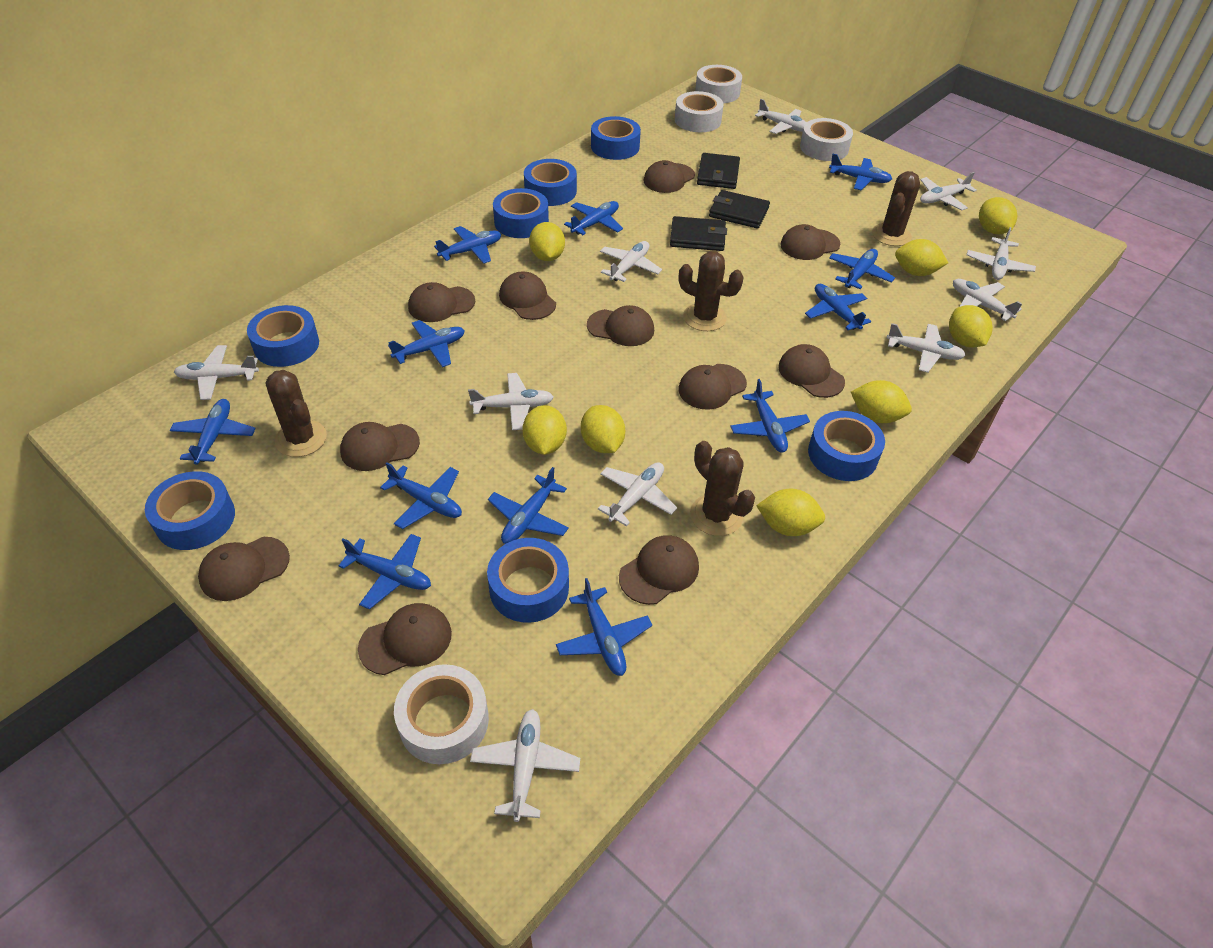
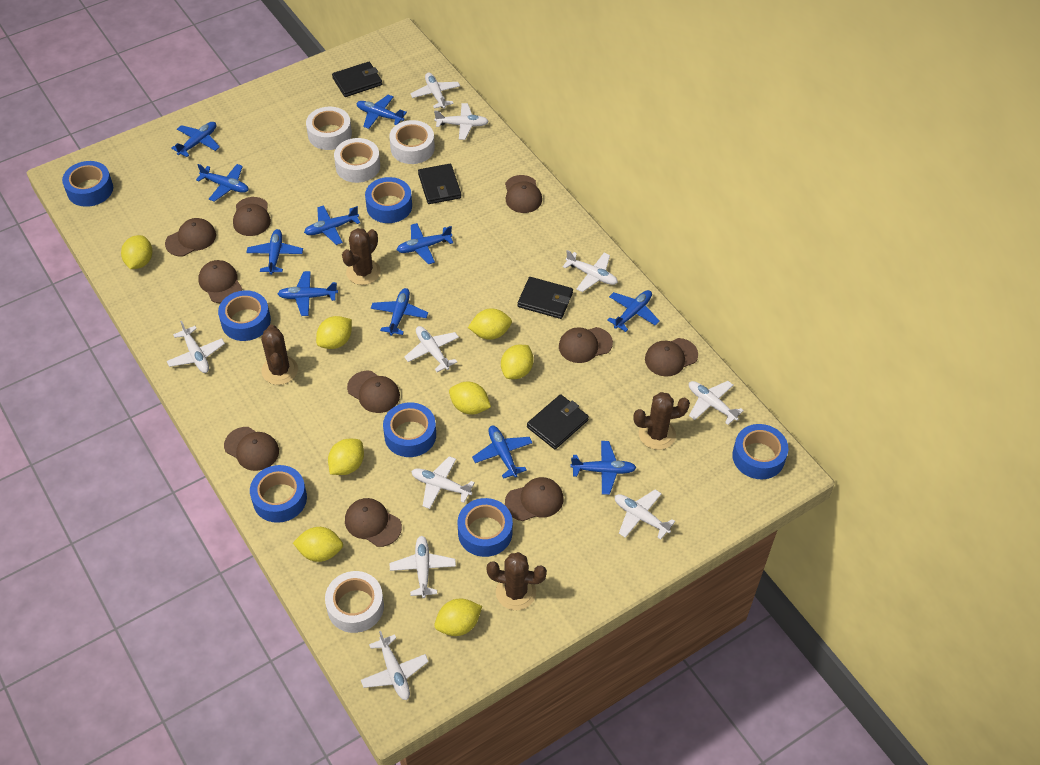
black wallet: 3 -> 4
blue plane: 12 -> 11
brown cap: 11 -> 10

